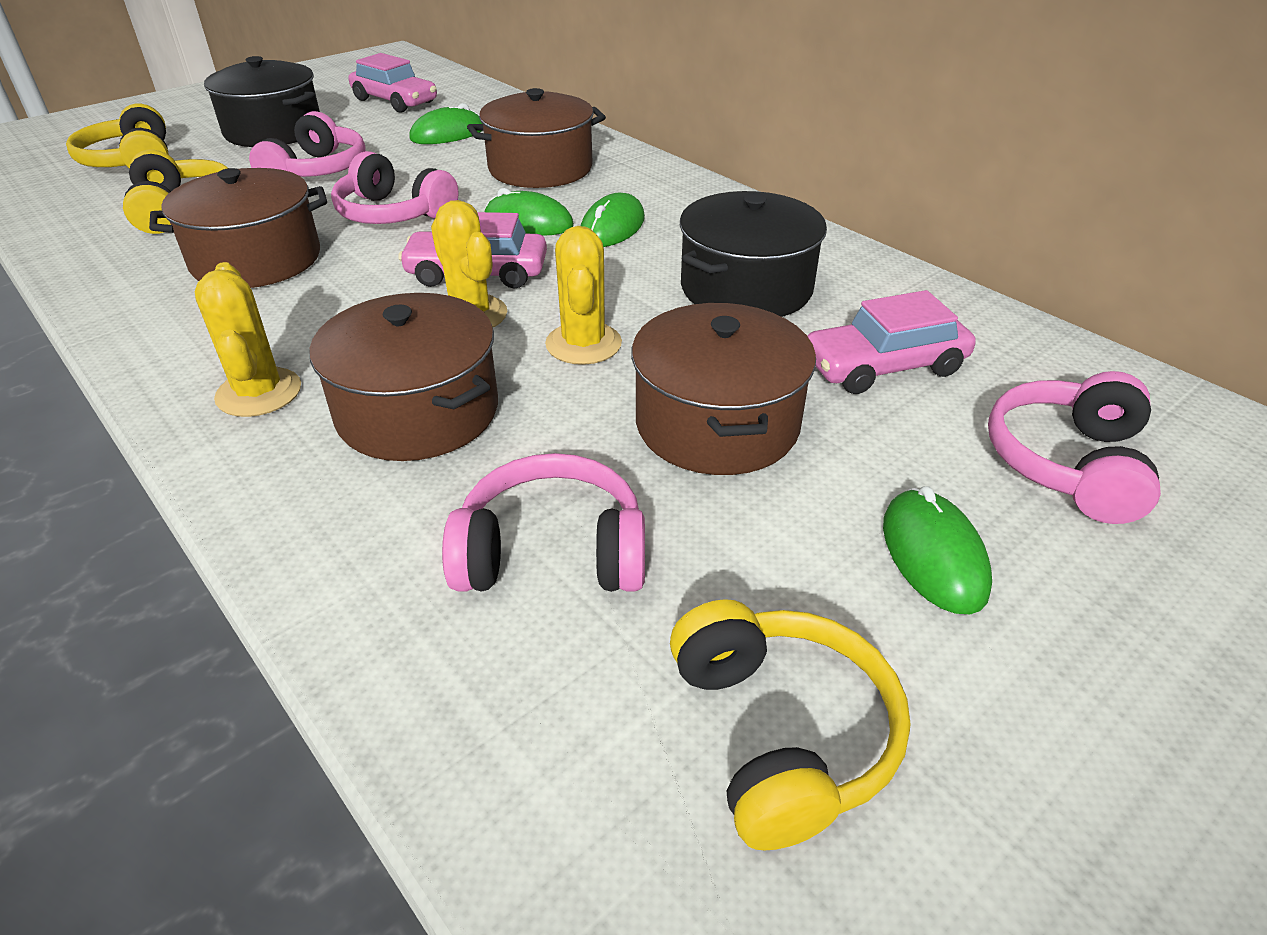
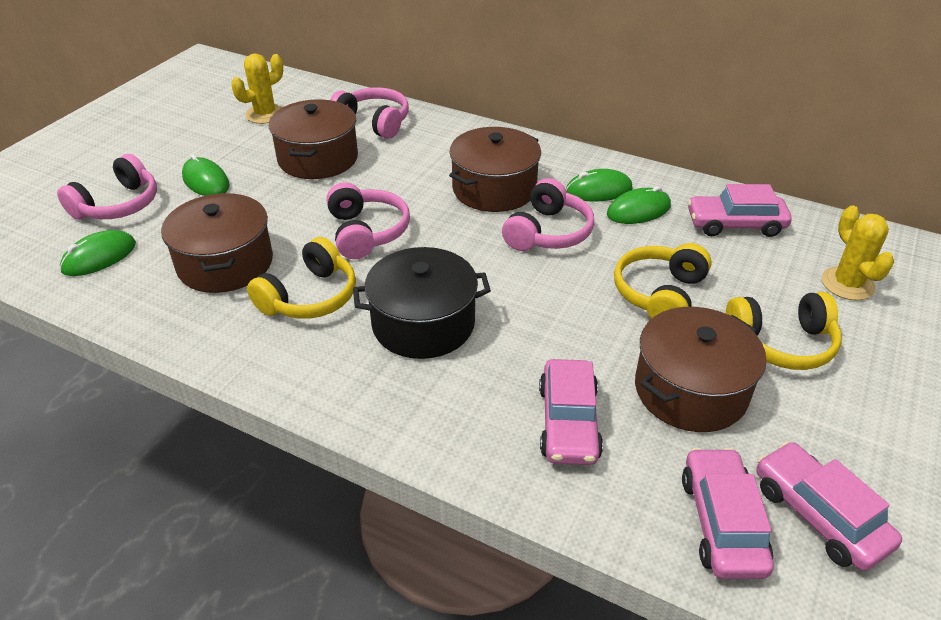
black pot: 2 -> 1
pink car: 3 -> 4
yellow cactus: 3 -> 2

